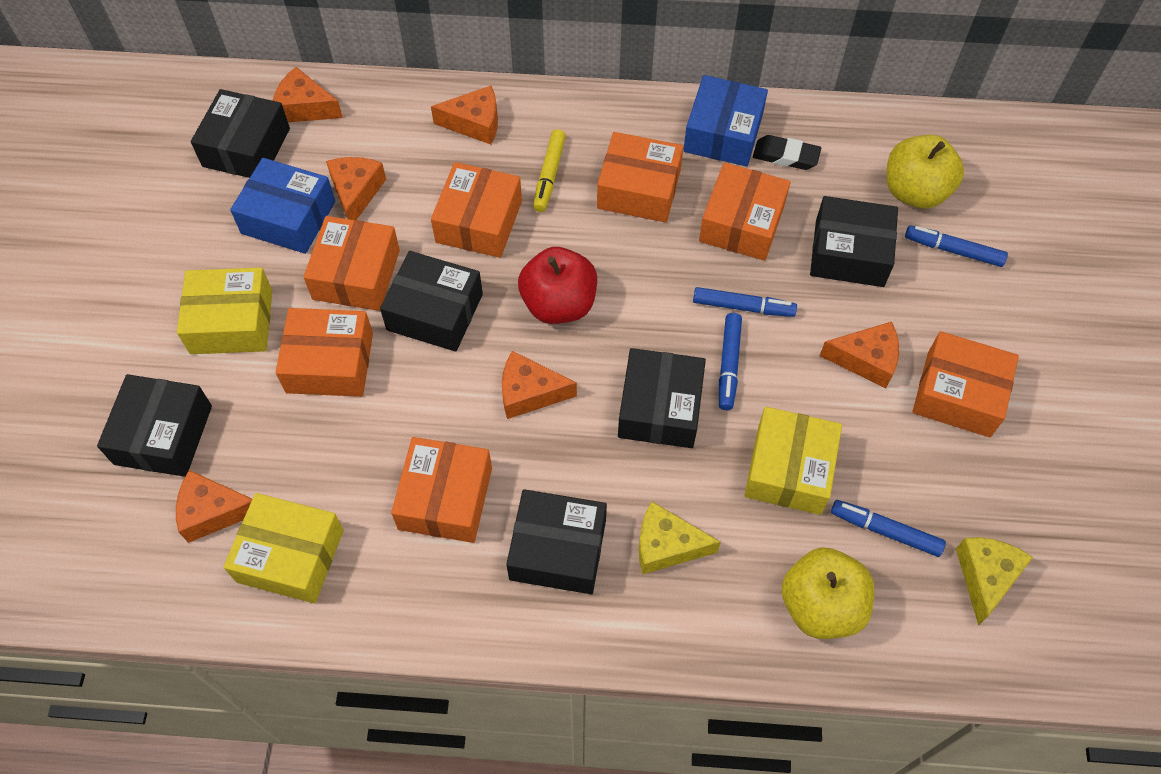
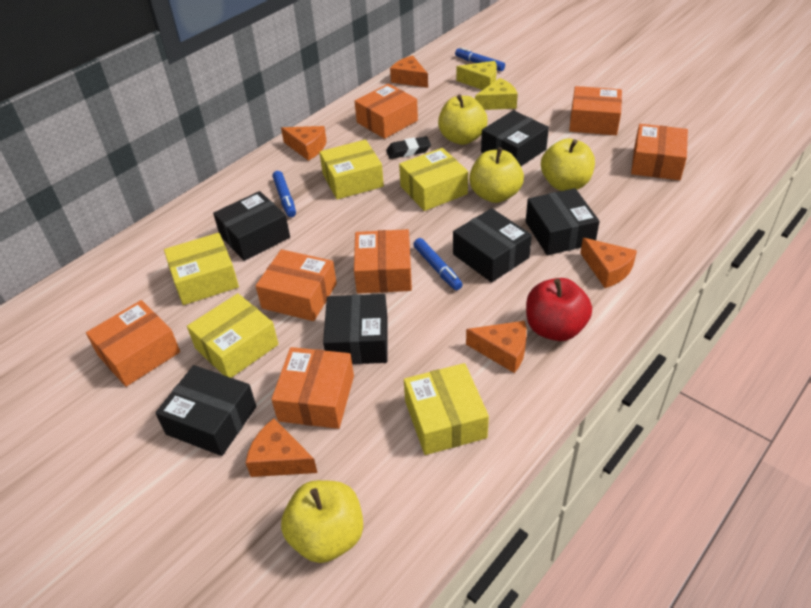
blue box: 2 -> 0
blue marker: 4 -> 3
orange cheese: 6 -> 5
yellow apple: 2 -> 4
yellow box: 3 -> 5
yellow marker: 1 -> 0

